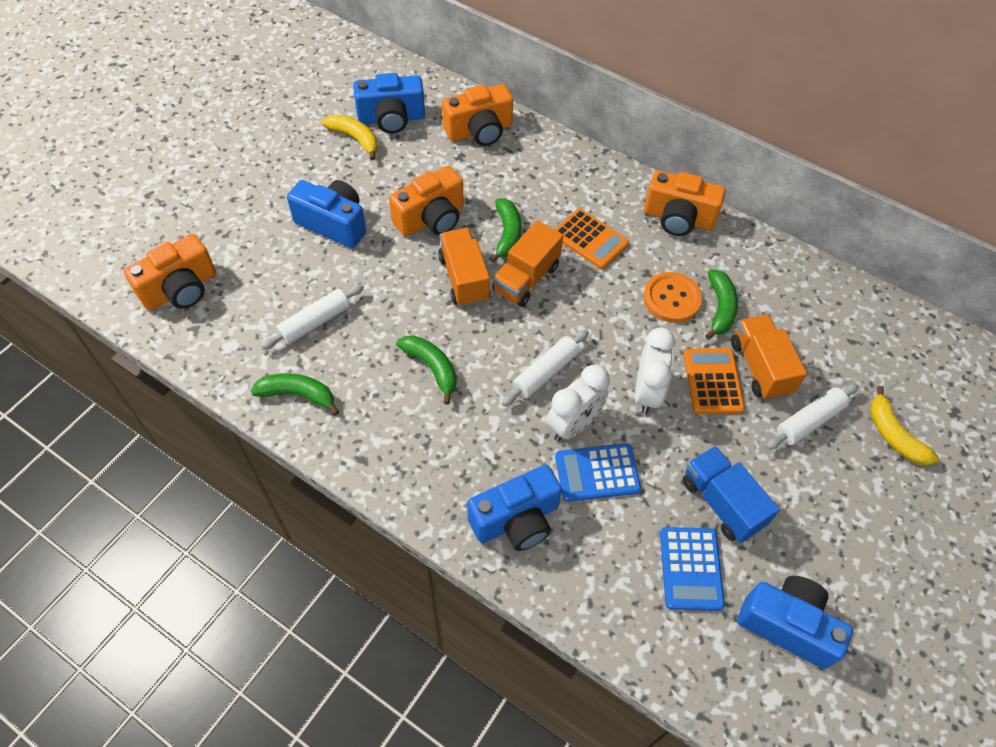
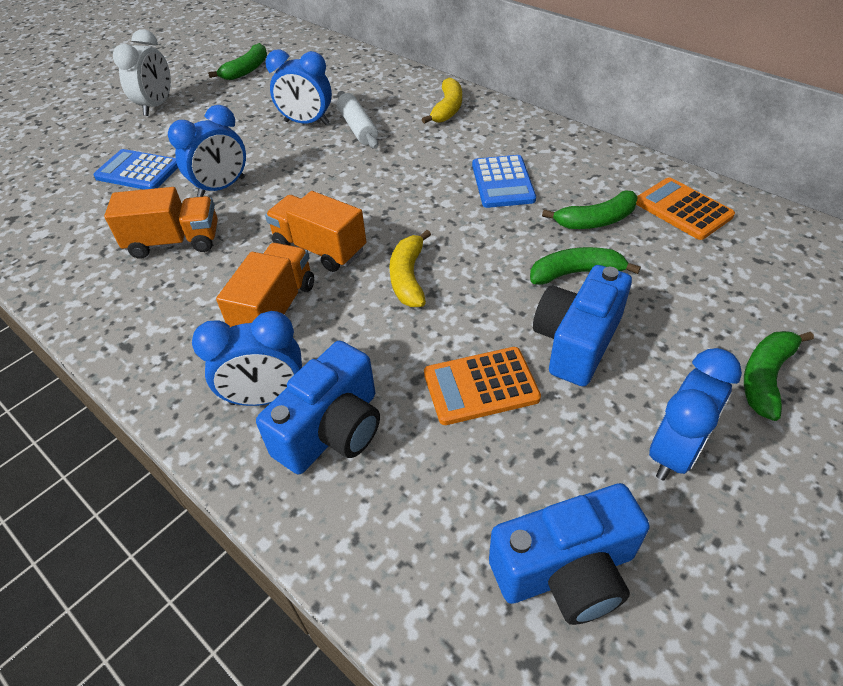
blue camera: 4 -> 3
blue clock: 0 -> 4
blue truck: 1 -> 0
orange button: 1 -> 0
orange camera: 4 -> 0
white clock: 2 -> 1
white rolling pin: 3 -> 1

